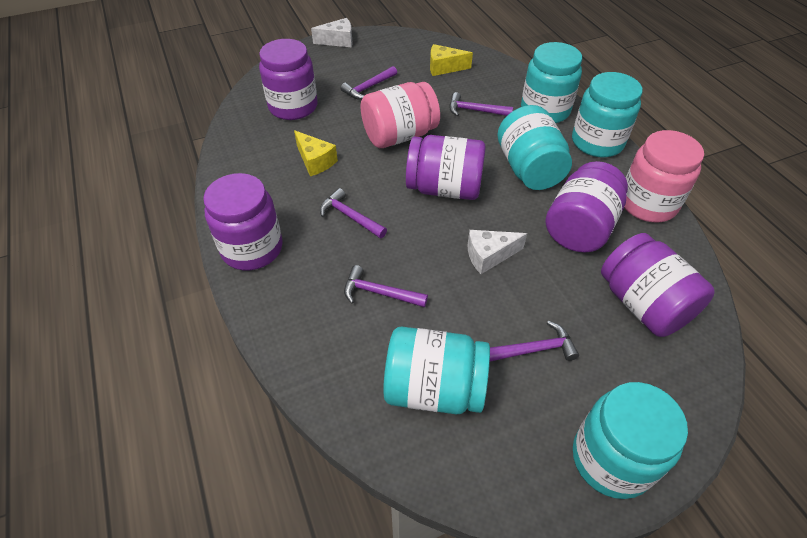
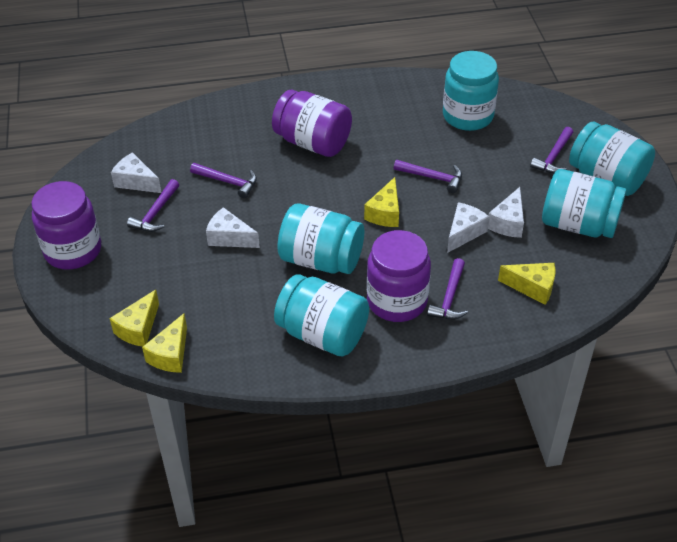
pink jar: 2 -> 0
purple jar: 5 -> 3
white cheese: 2 -> 4
yellow cheese: 2 -> 4

